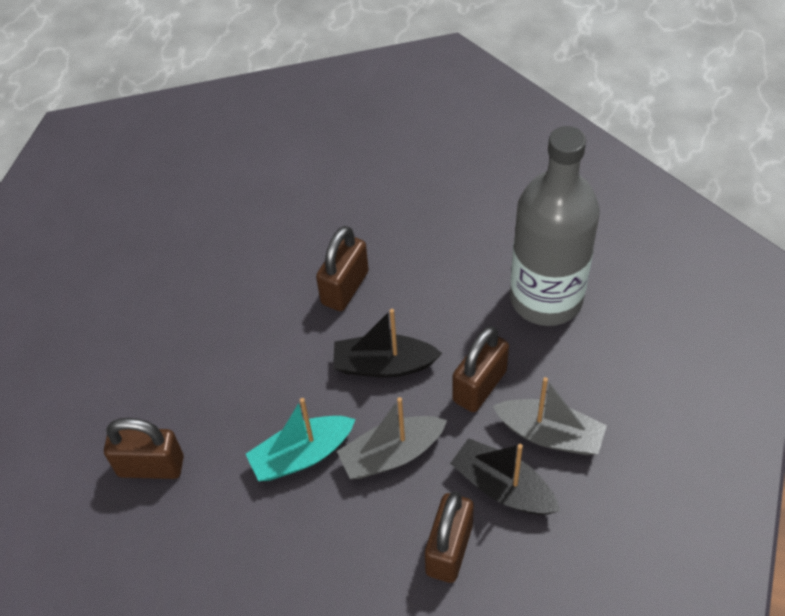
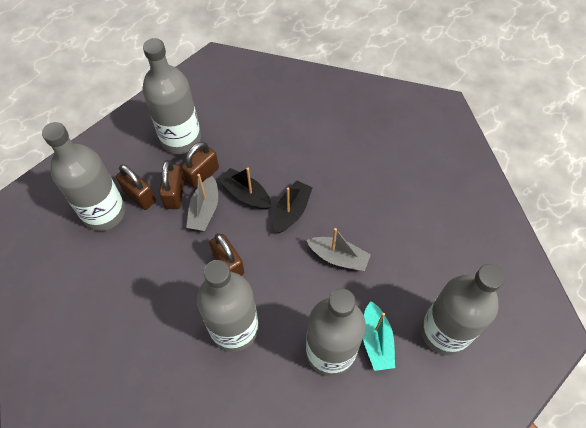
grey bottle: 1 -> 5

